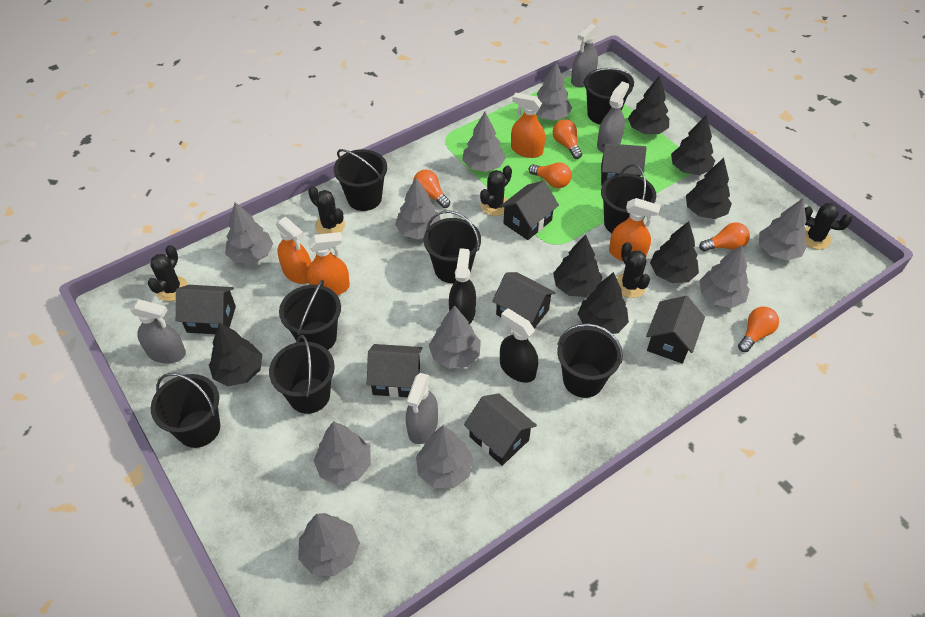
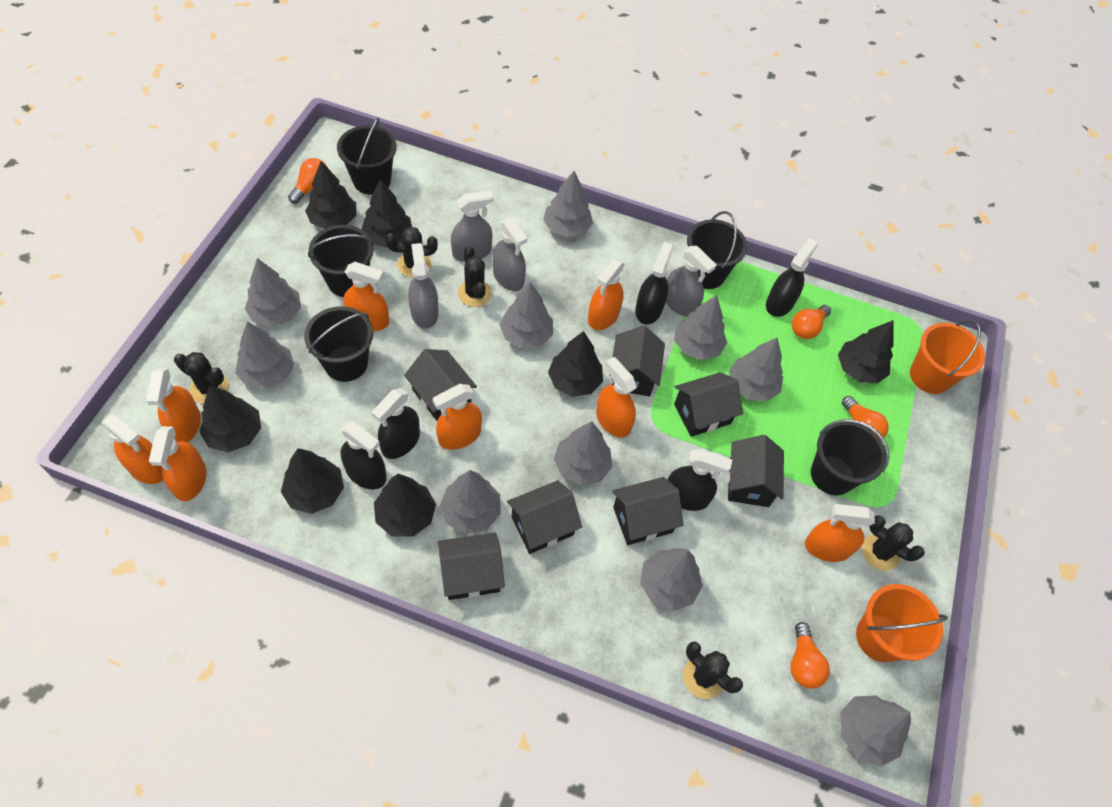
black bucket: 8 -> 5
black spray bottle: 2 -> 5
orange bucket: 0 -> 2
orange light bulb: 5 -> 4
orange spray bottle: 4 -> 8

